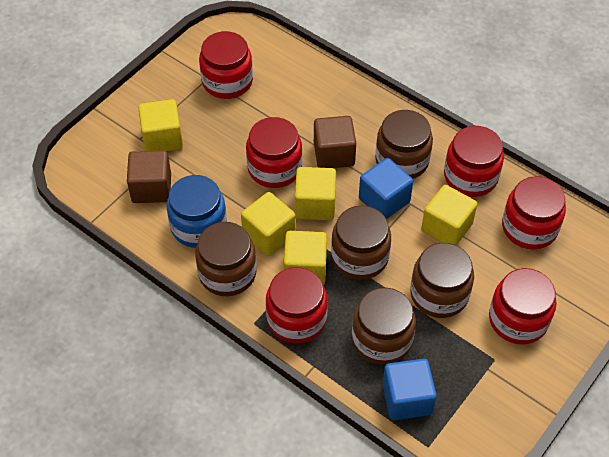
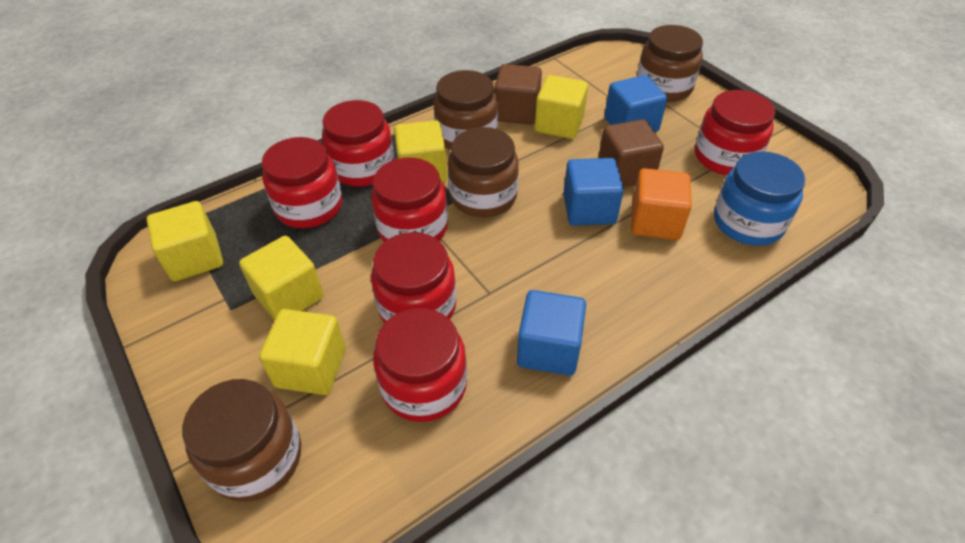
blue cube: 2 -> 3
brown jar: 5 -> 4
orange cube: 0 -> 1

